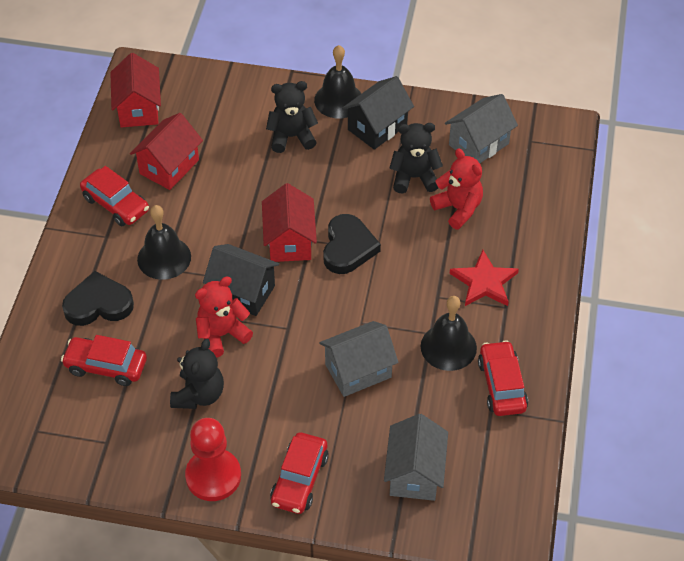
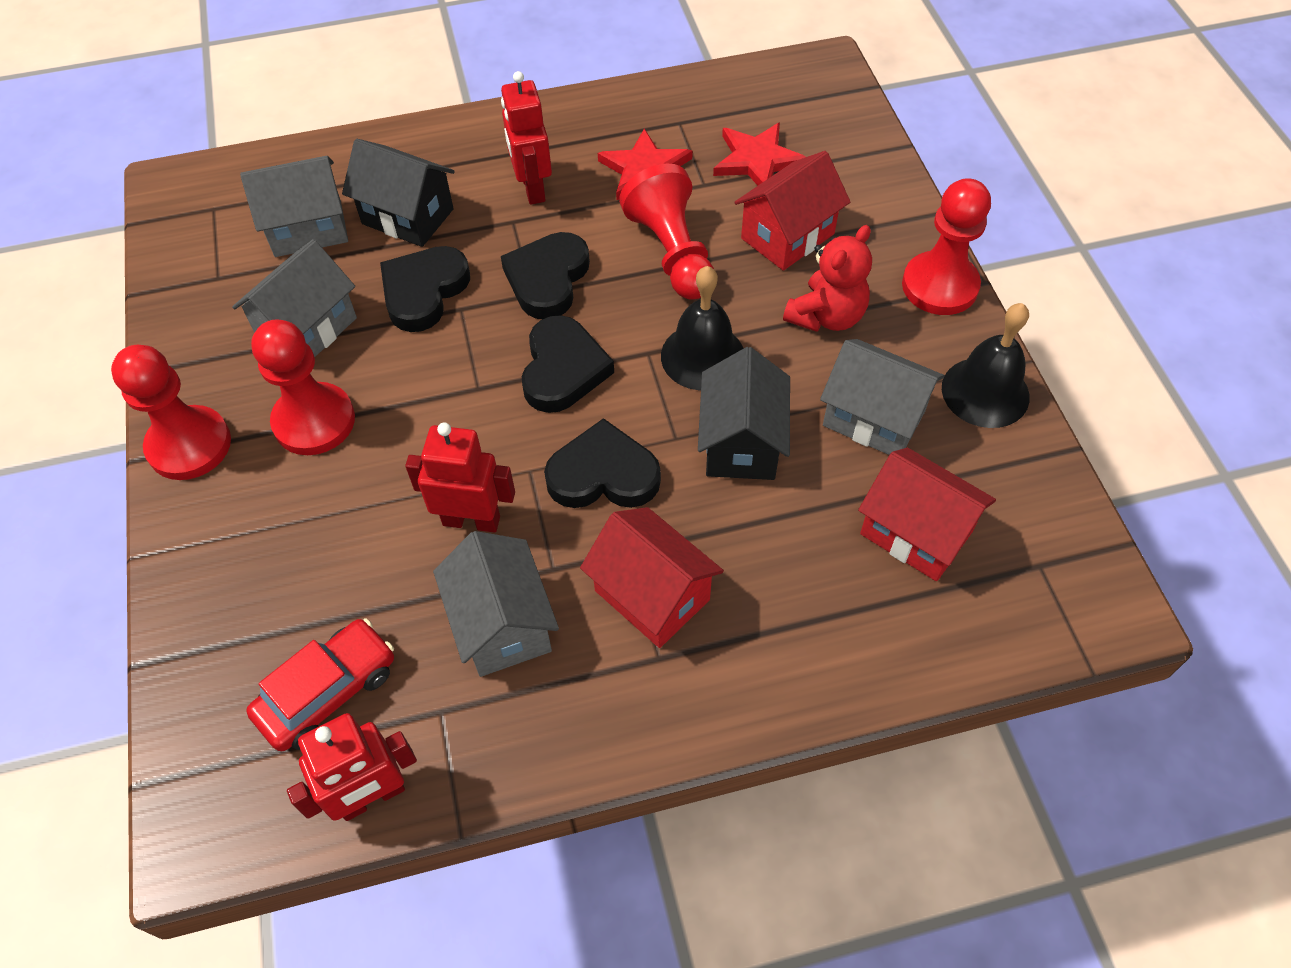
black bell: 3 -> 2
black heart: 2 -> 4
black teddy bear: 3 -> 0
grey house: 3 -> 4
red car: 4 -> 1
red pawn: 1 -> 4
red robot: 0 -> 3
red star: 1 -> 2
red teddy bear: 2 -> 1

